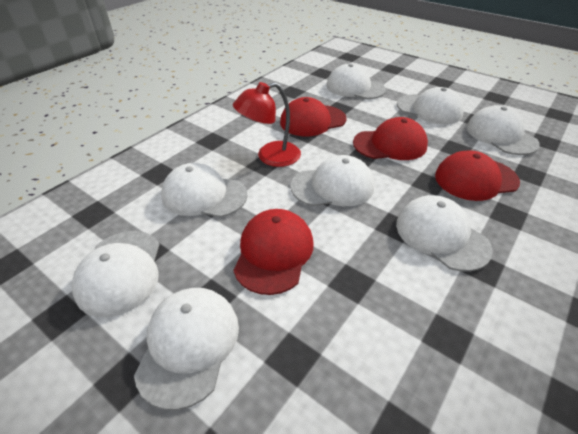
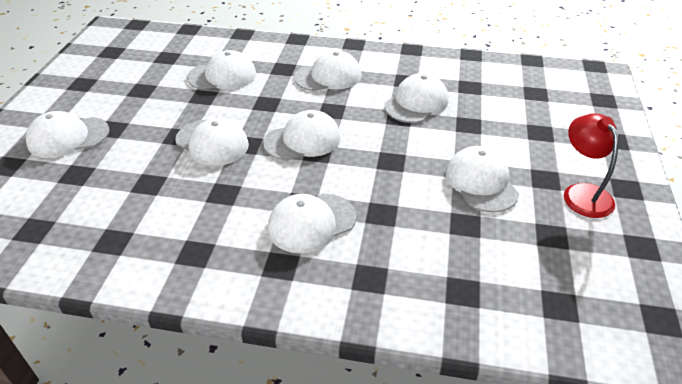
red cap: 4 -> 0

